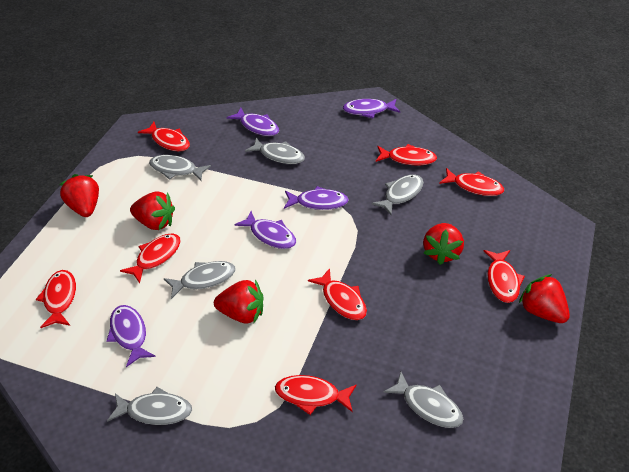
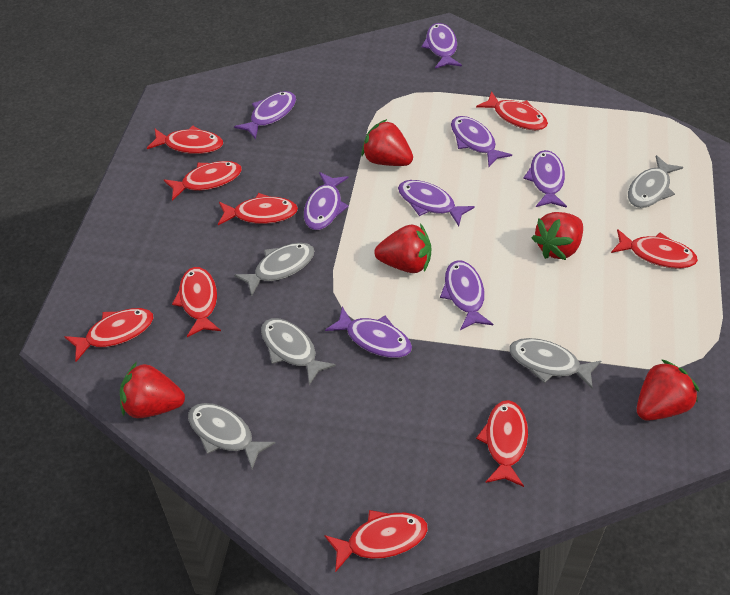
grey fish: 6 -> 5
purple fish: 5 -> 8
red fish: 8 -> 9

